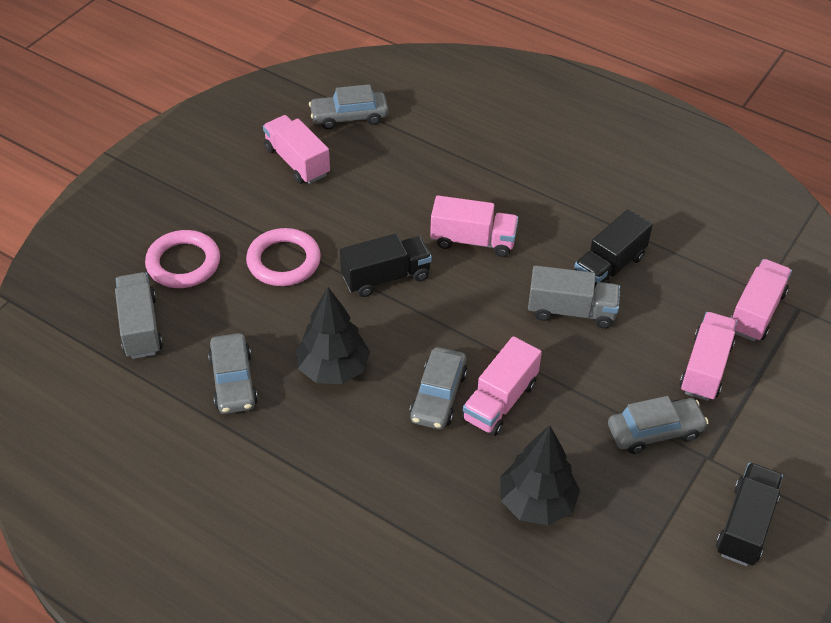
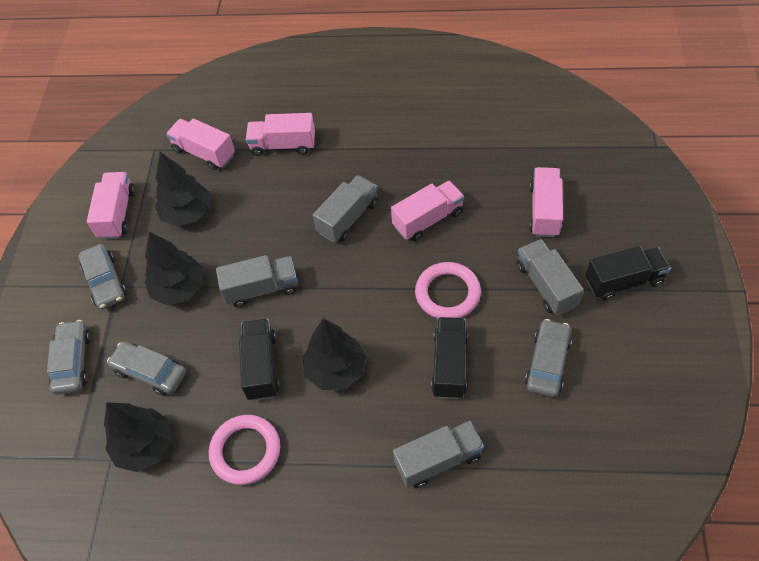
black tree: 2 -> 4
grey truck: 2 -> 4

